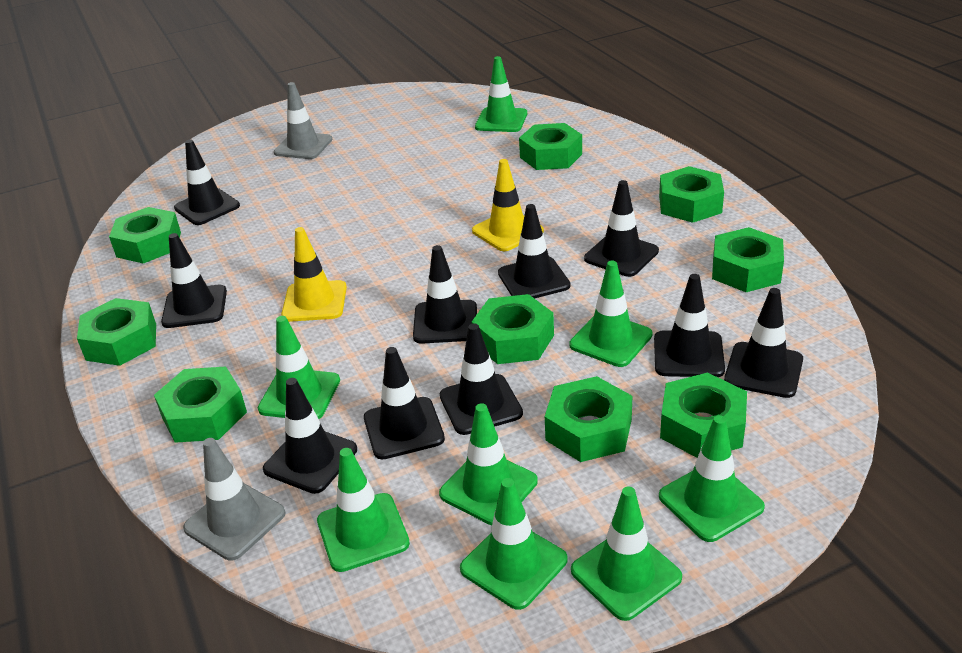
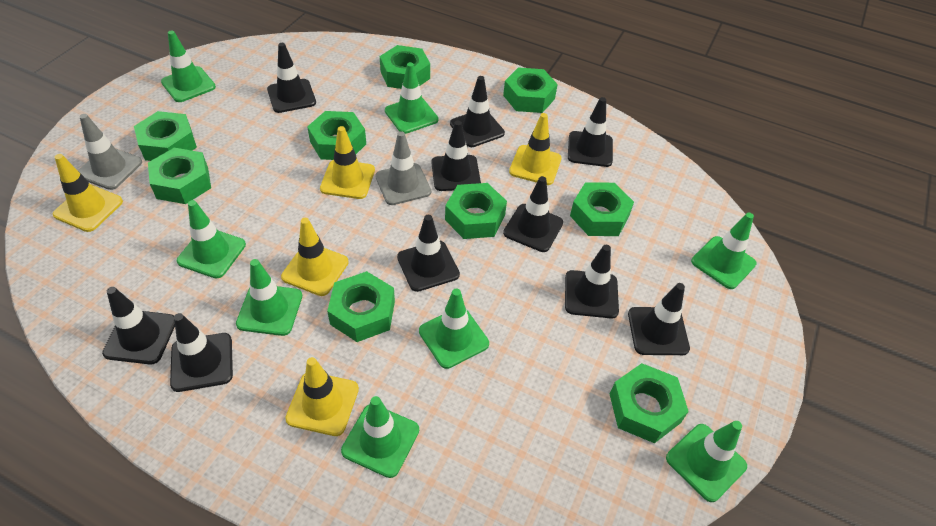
yellow traffic cone: 2 -> 5

